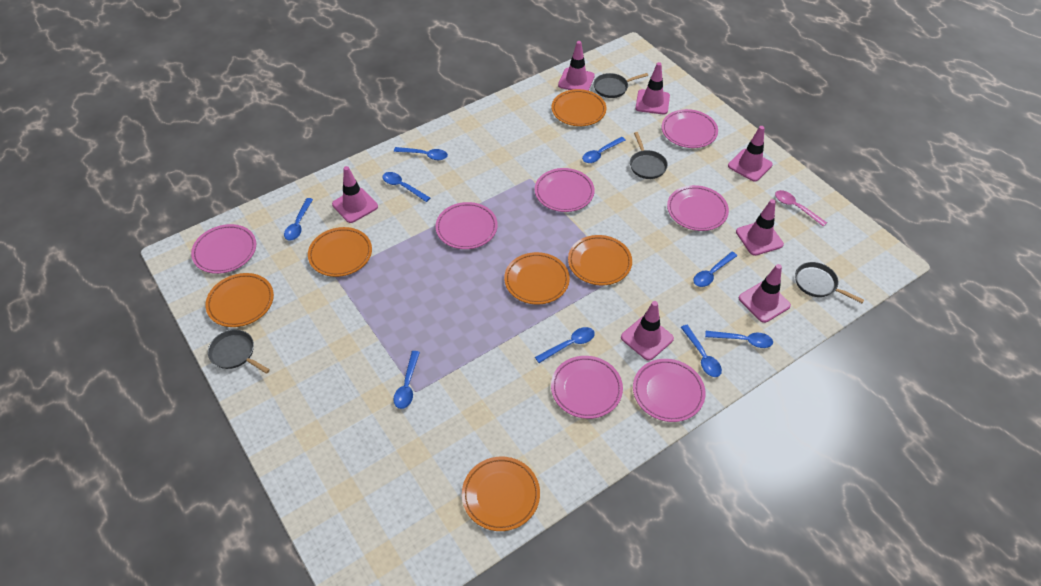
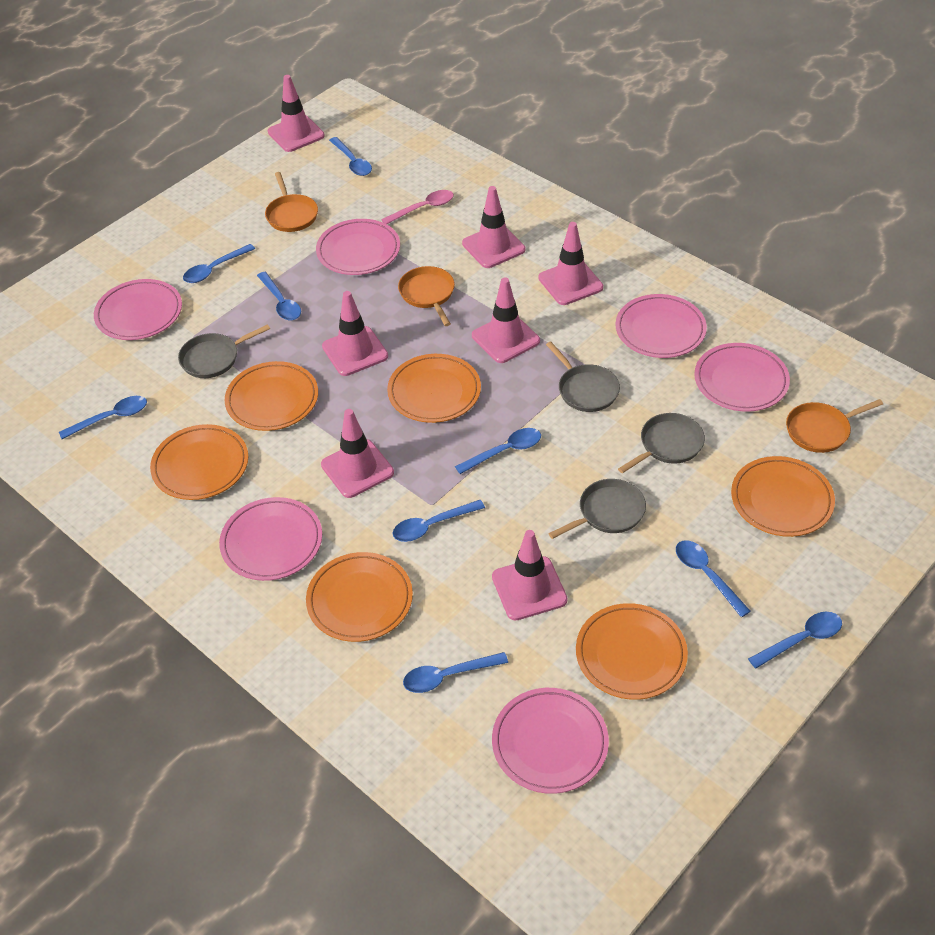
orange pan: 0 -> 3
pink plate: 7 -> 6

